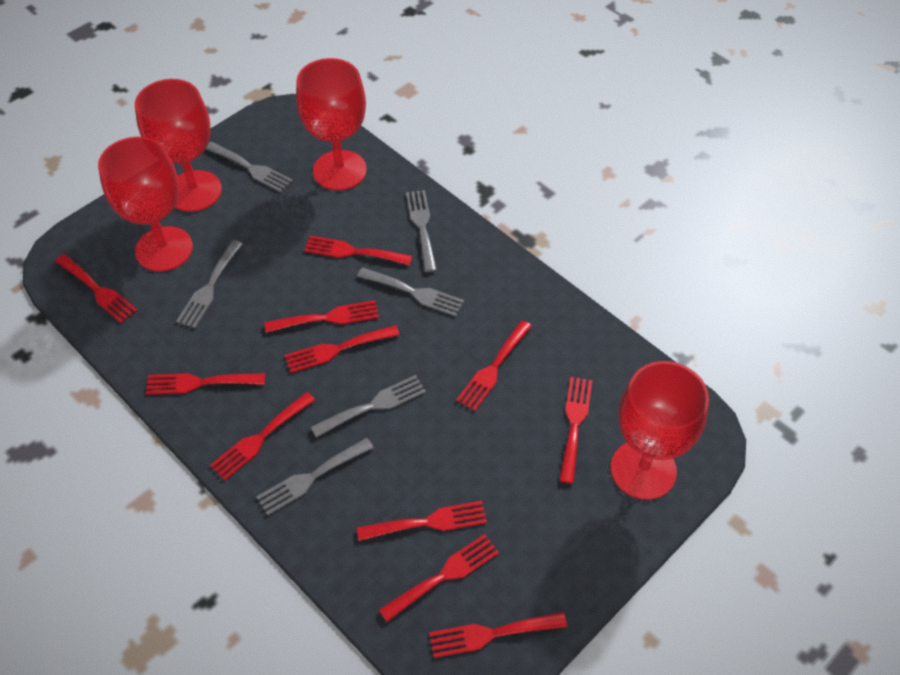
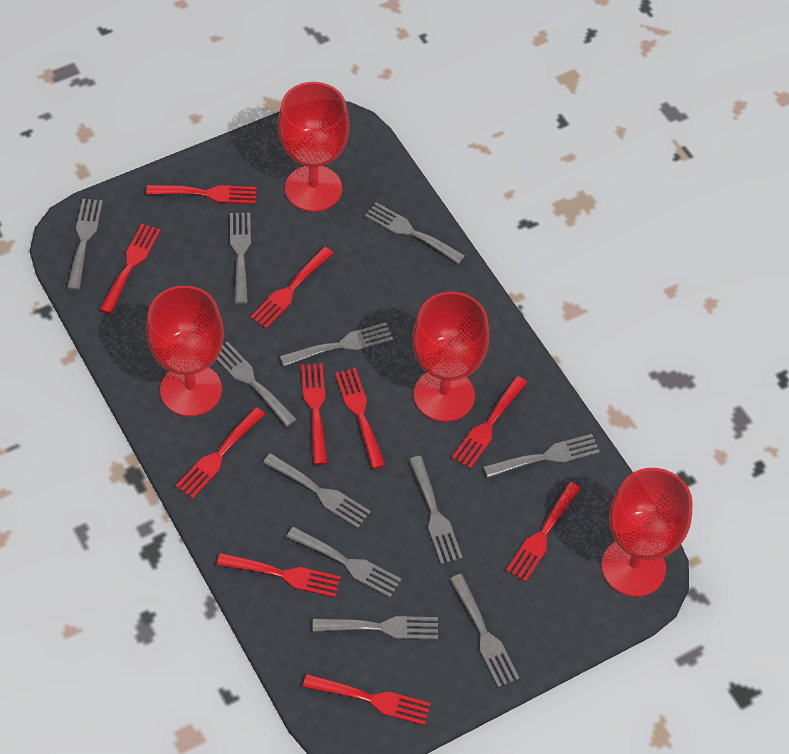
grey fork: 6 -> 11
red fork: 11 -> 10

